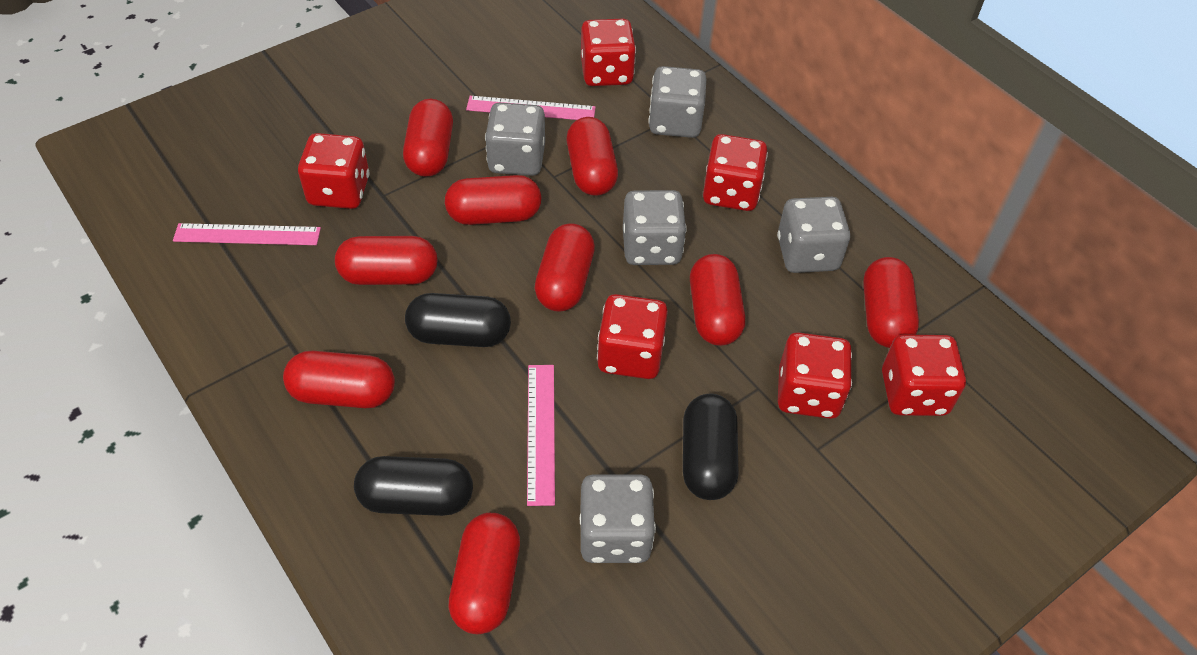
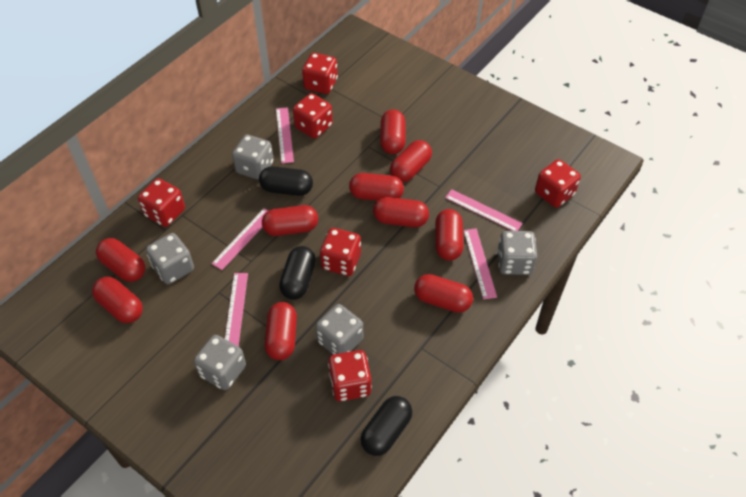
pink ruler: 3 -> 5
red capsule: 9 -> 10

